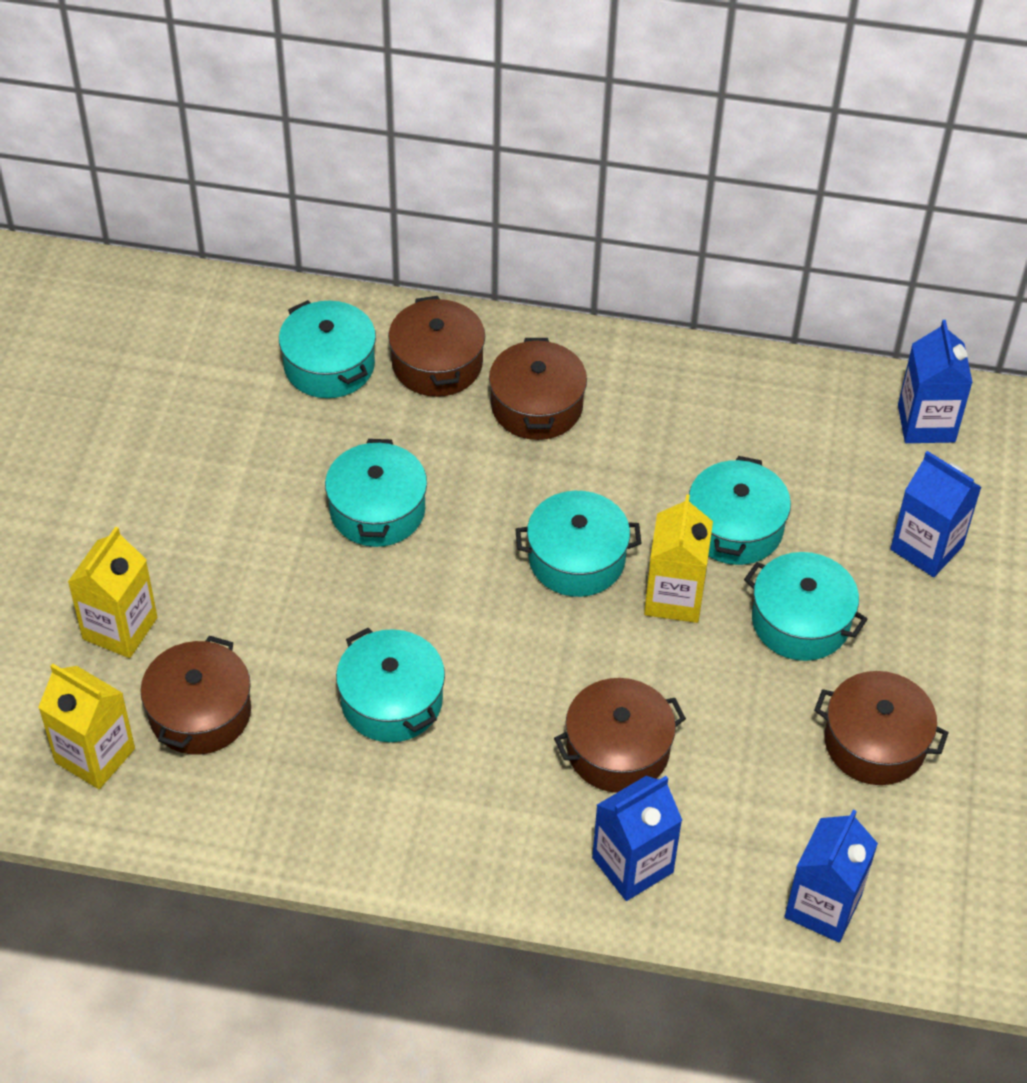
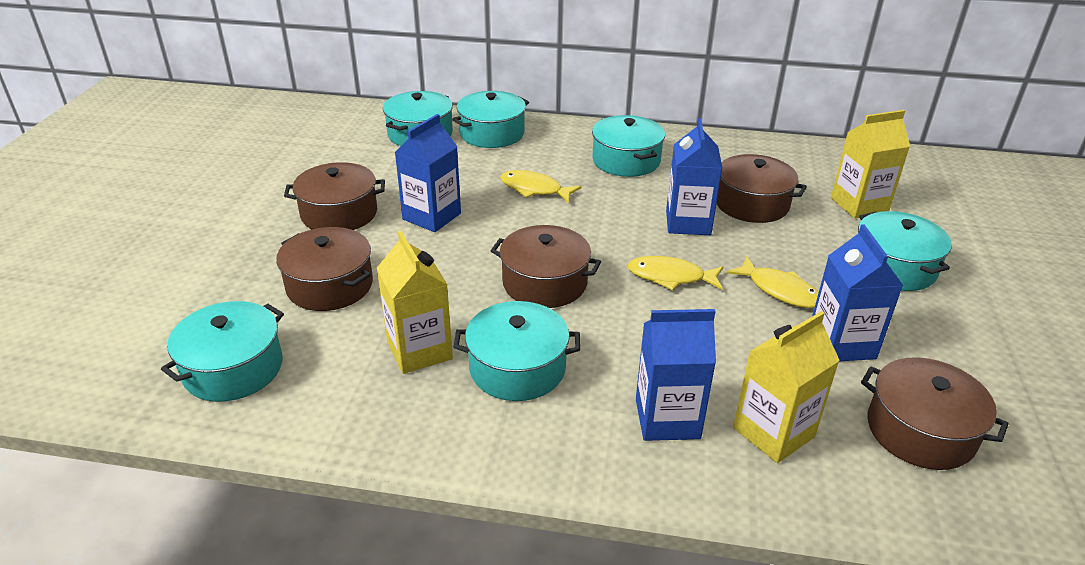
yellow fish: 0 -> 3

